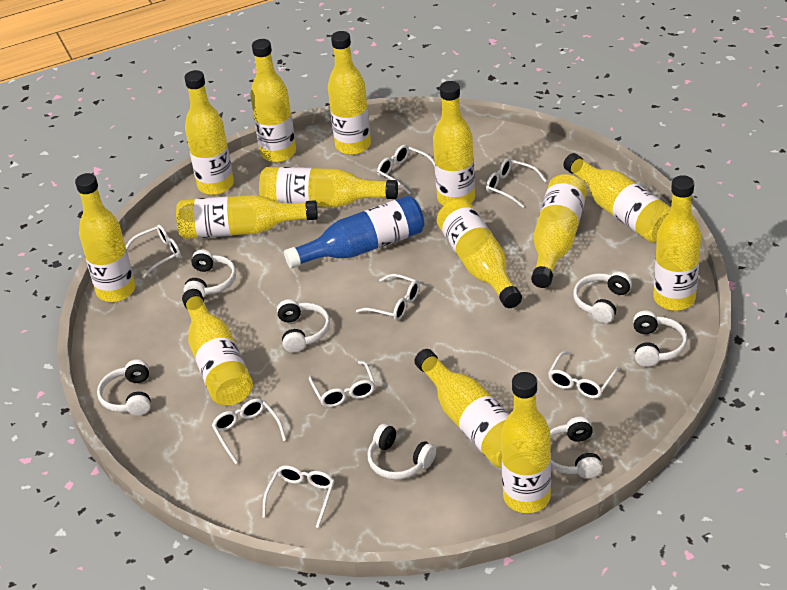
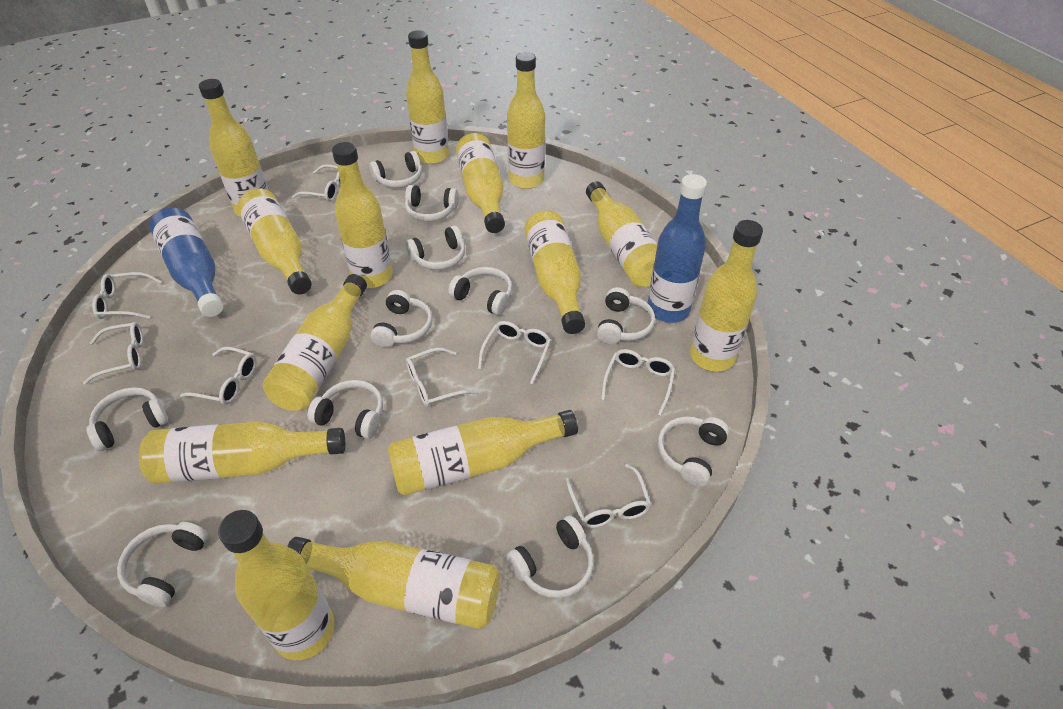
blue bottle: 1 -> 2
white headphones: 7 -> 11

